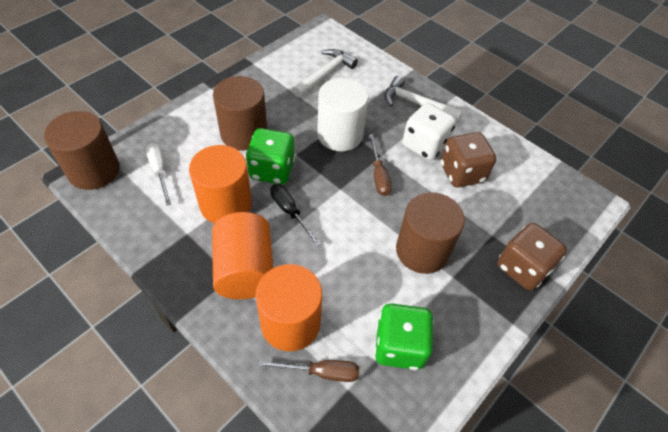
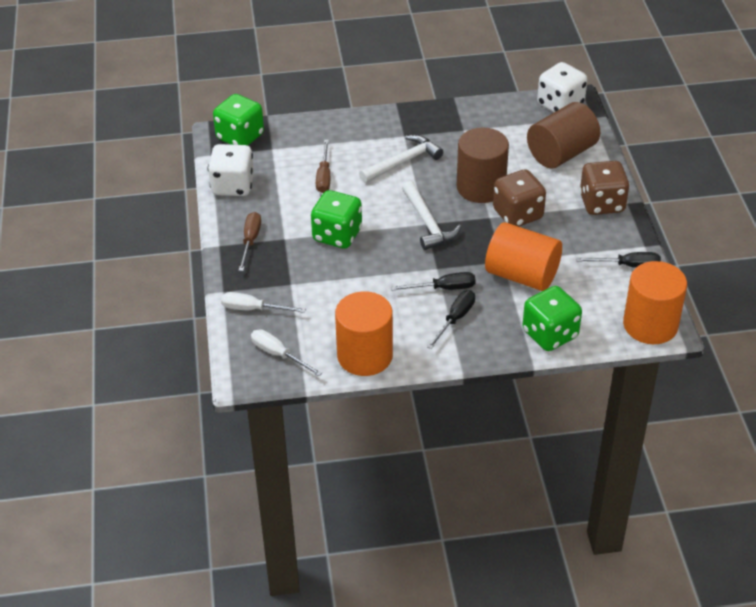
black screwdriver: 1 -> 3
brown cylinder: 3 -> 2
green dice: 2 -> 3
white cylinder: 1 -> 0
white dice: 1 -> 2
white screwdriver: 1 -> 2

